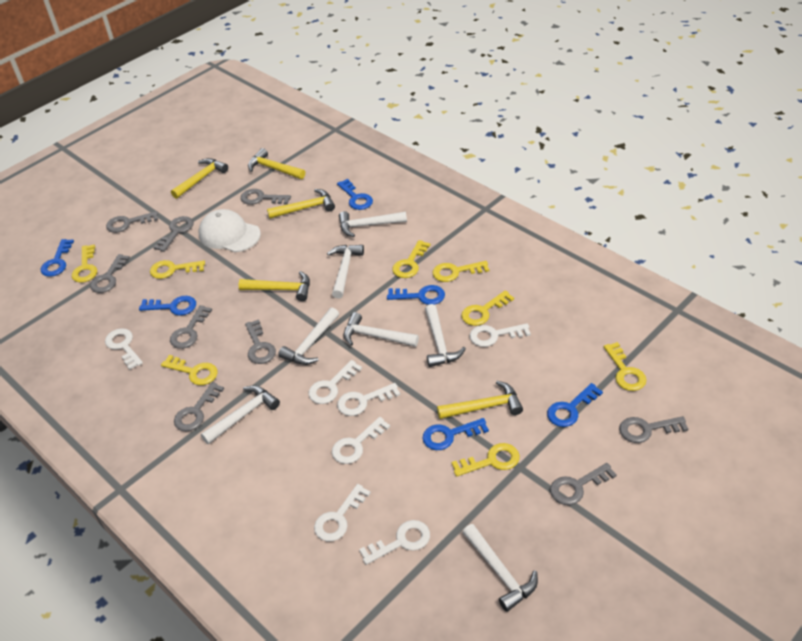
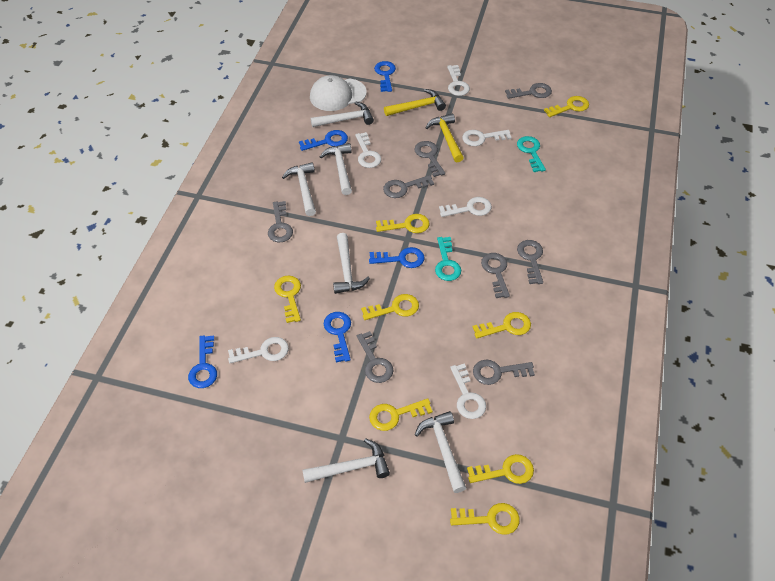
blue key: 6 -> 5
grey key: 9 -> 8
turquoise key: 0 -> 2
white hammer: 7 -> 6
white key: 7 -> 6
yellow hammer: 5 -> 2

